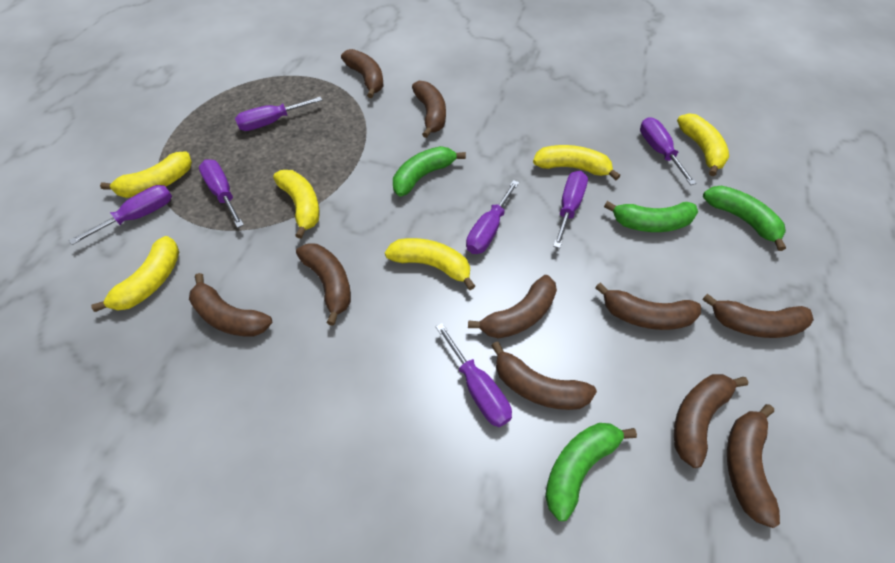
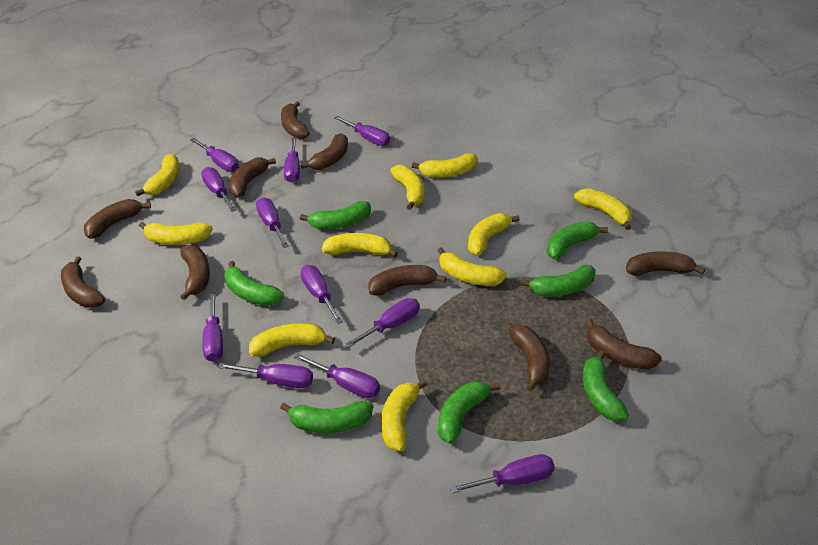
green banana: 4 -> 7
purple screwdriver: 7 -> 11
yellow banana: 6 -> 10

